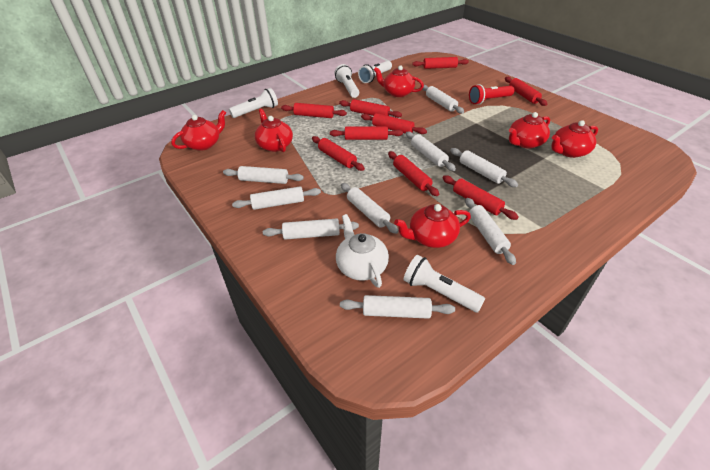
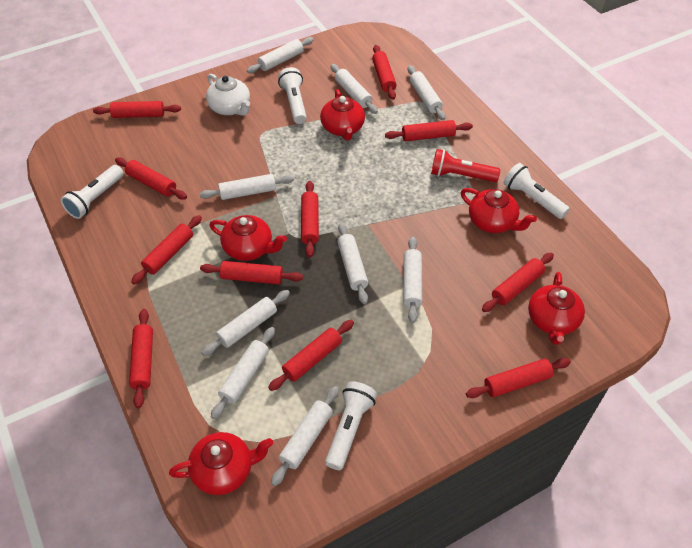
red rolling pin: 9 -> 11
red teapot: 6 -> 5

